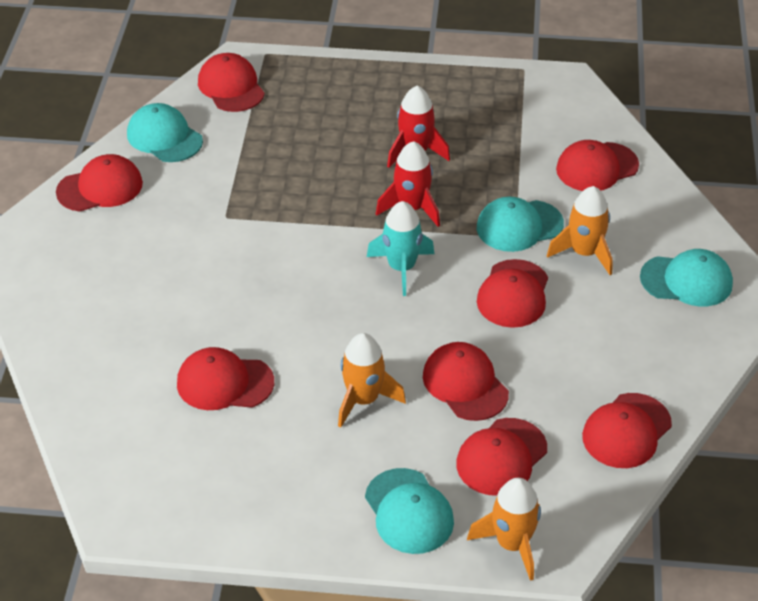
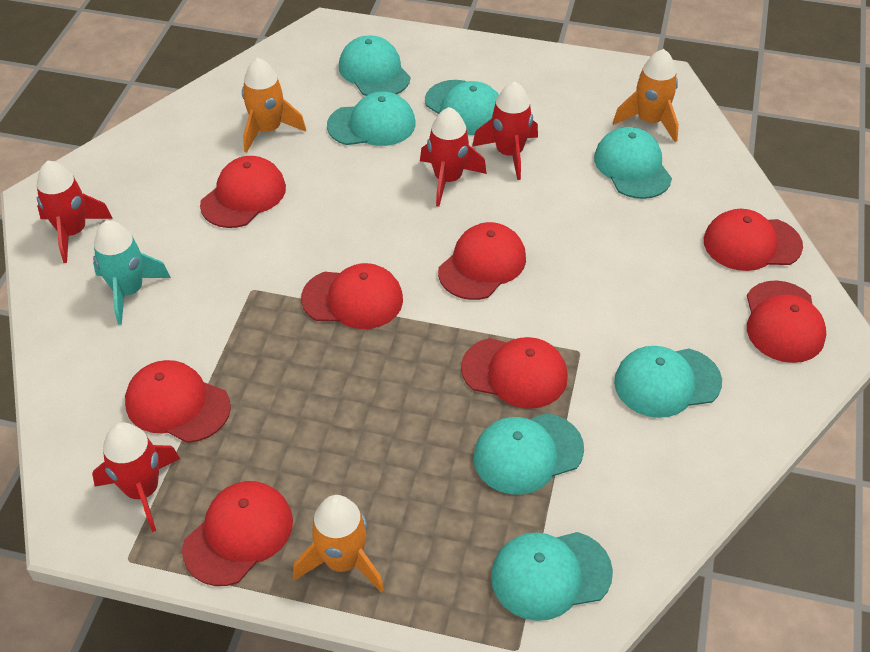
red rocket: 2 -> 4
turquoise cap: 4 -> 7

